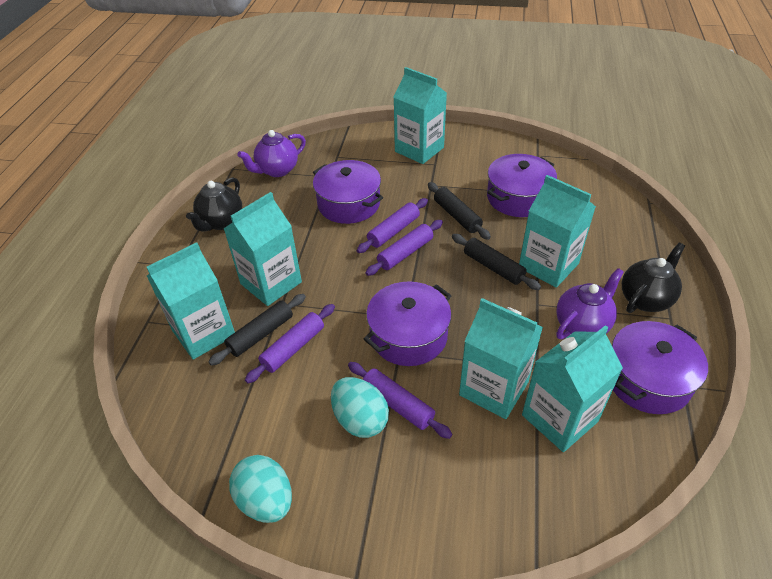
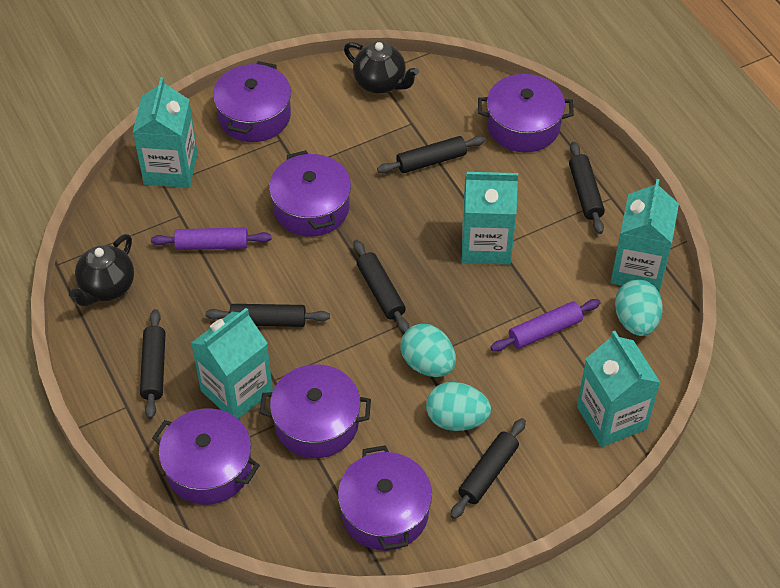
black rolling pin: 3 -> 6
purple pot: 4 -> 6
purple rolling pin: 4 -> 2
purple teapot: 2 -> 0
turquoise carton: 6 -> 5
turquoise egg: 2 -> 3

